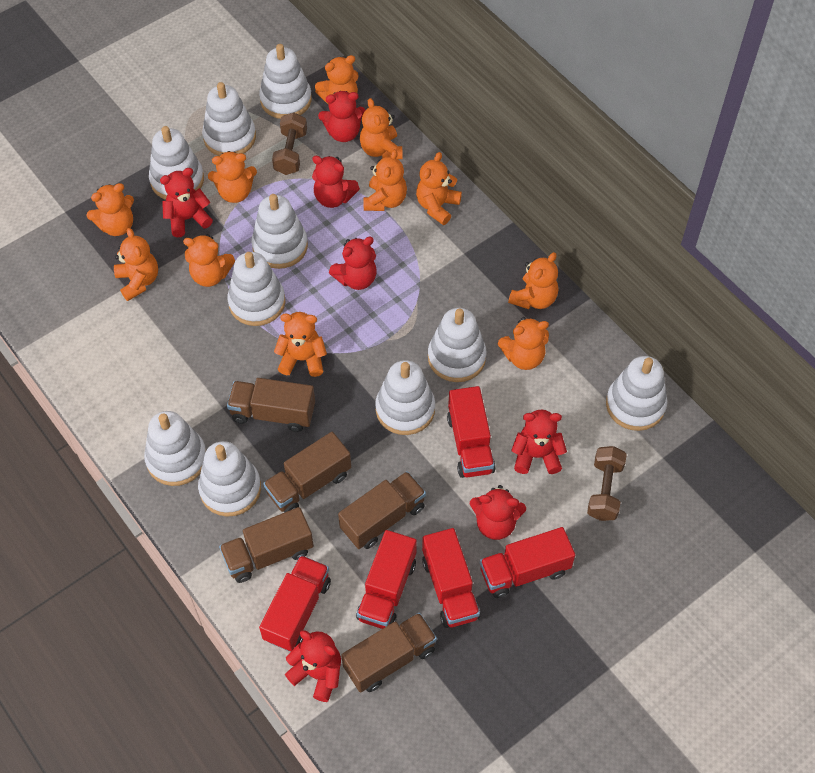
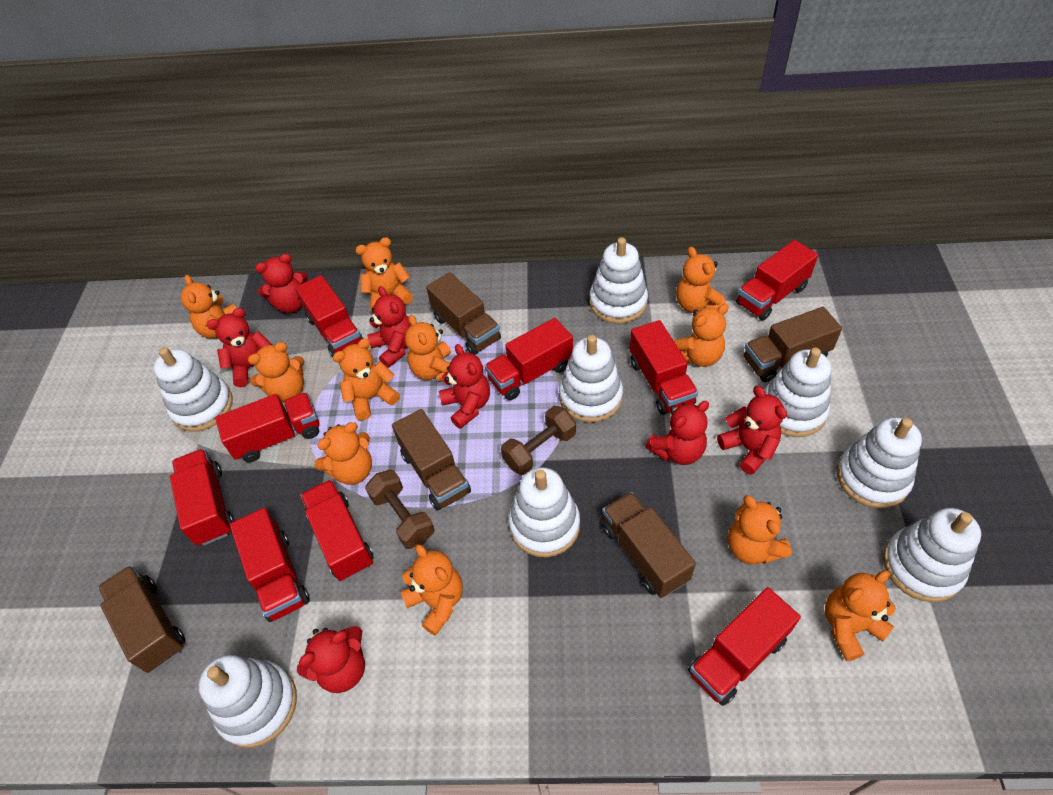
red truck: 5 -> 9
white stacking toy: 10 -> 8

